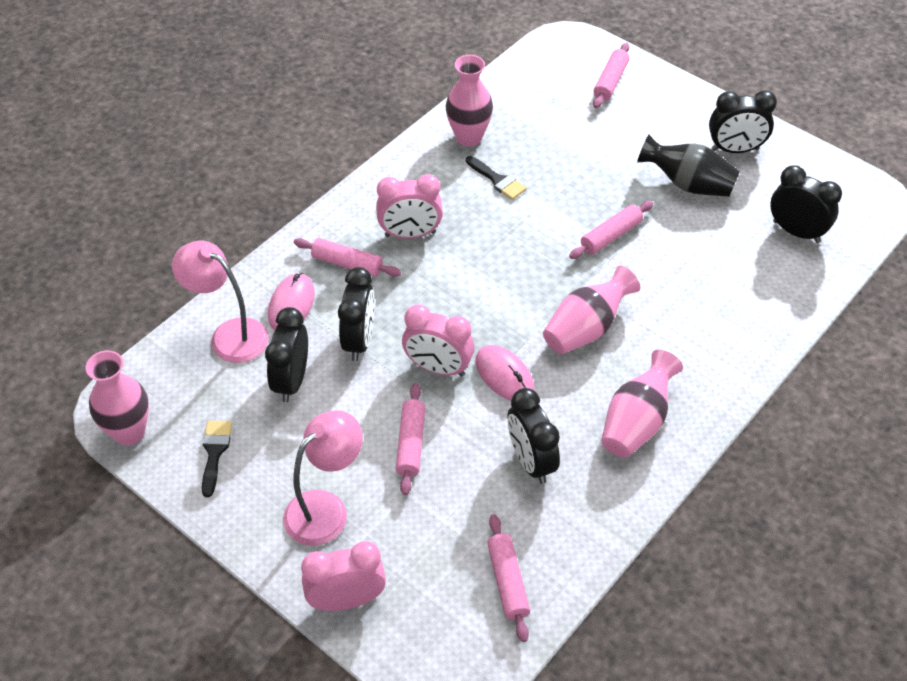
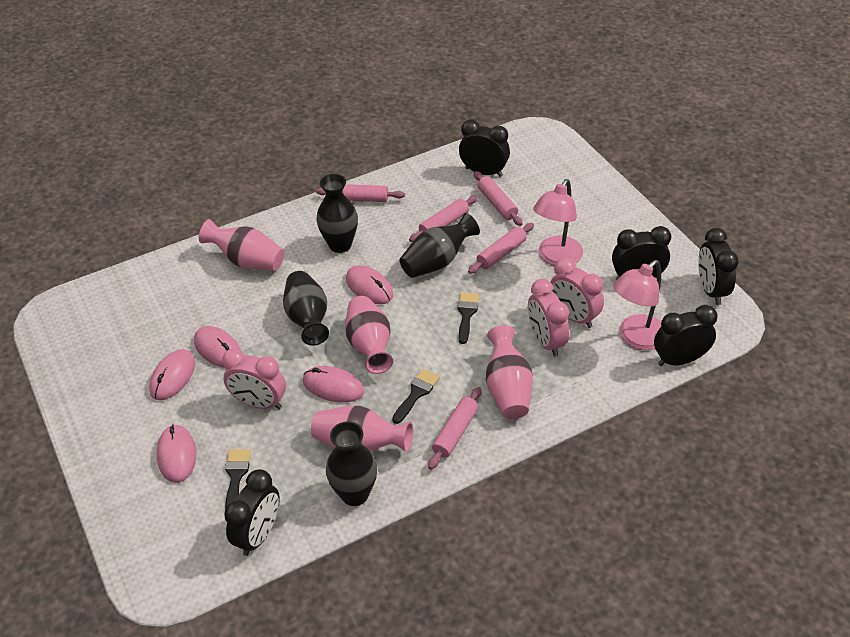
black brush: 2 -> 3
black vase: 1 -> 4
pink mouse: 2 -> 5

